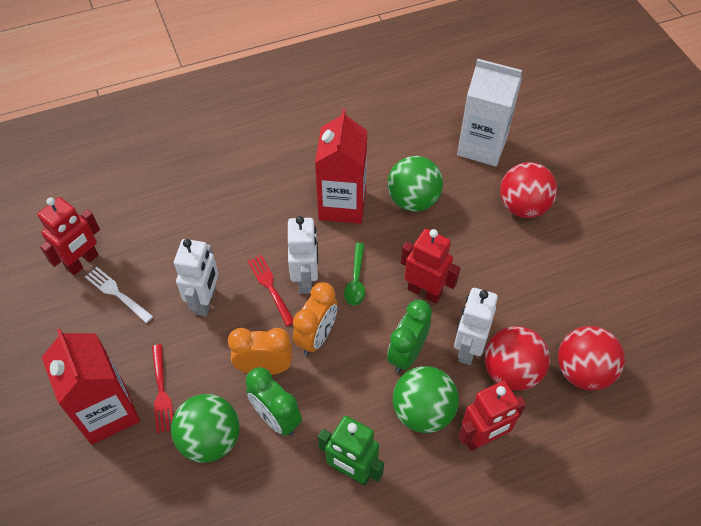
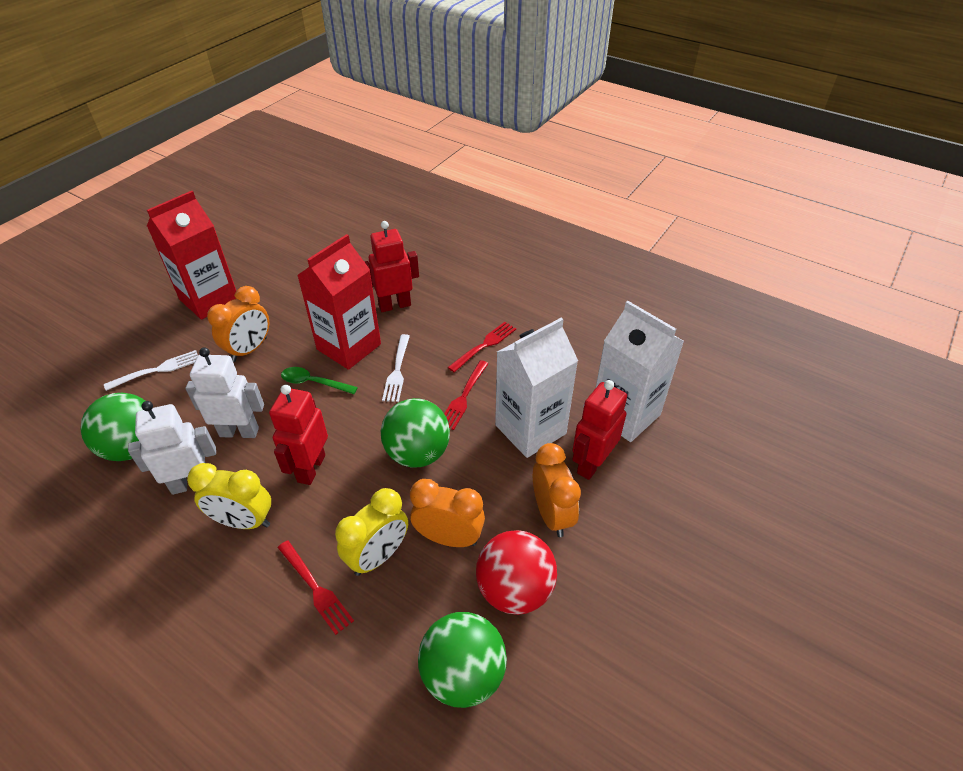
green clock: 2 -> 0
green robot: 1 -> 0
orange clock: 2 -> 3
red ball: 3 -> 1
red fork: 2 -> 3
white carton: 1 -> 2
white fork: 1 -> 2
white robot: 3 -> 2
yellow clock: 0 -> 2

